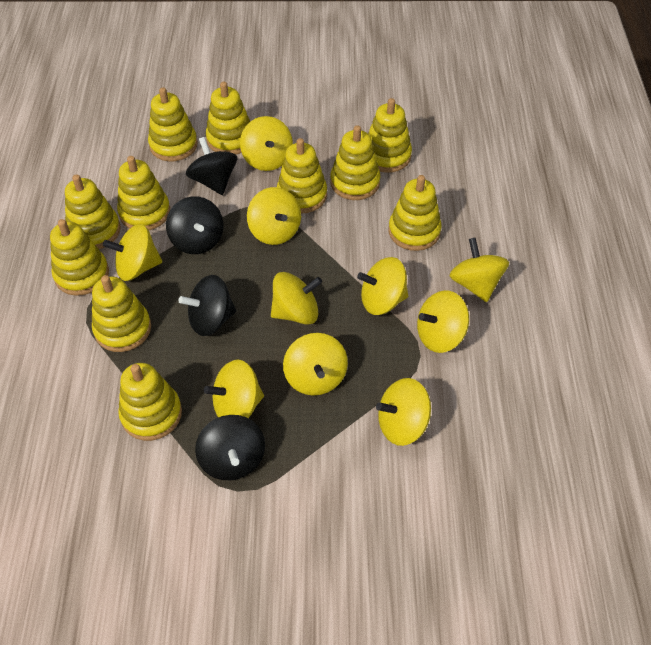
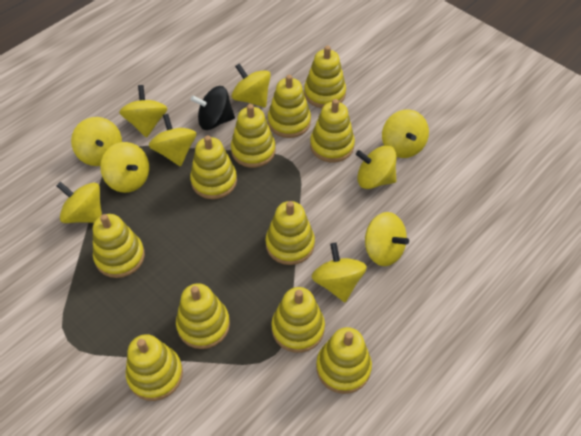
black spinning top: 4 -> 1

